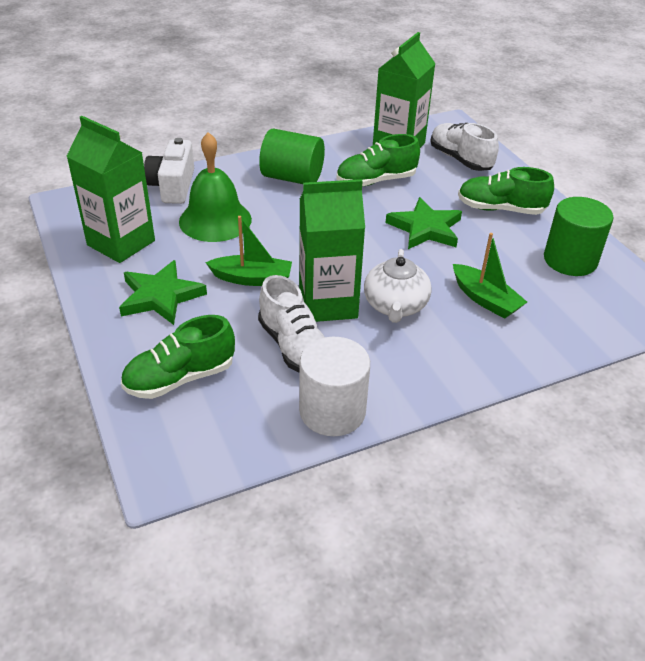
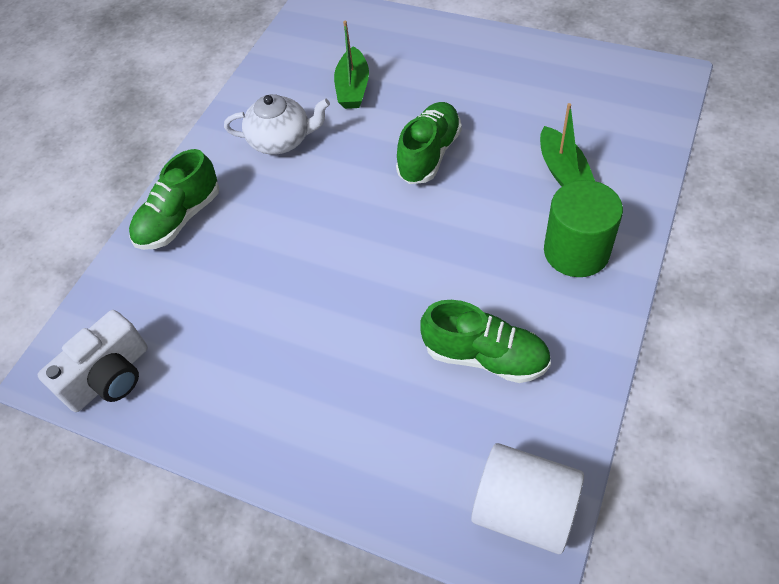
green bell: 1 -> 0
green carton: 3 -> 0
green cylinder: 2 -> 1
green star: 2 -> 0
white shoe: 2 -> 0

